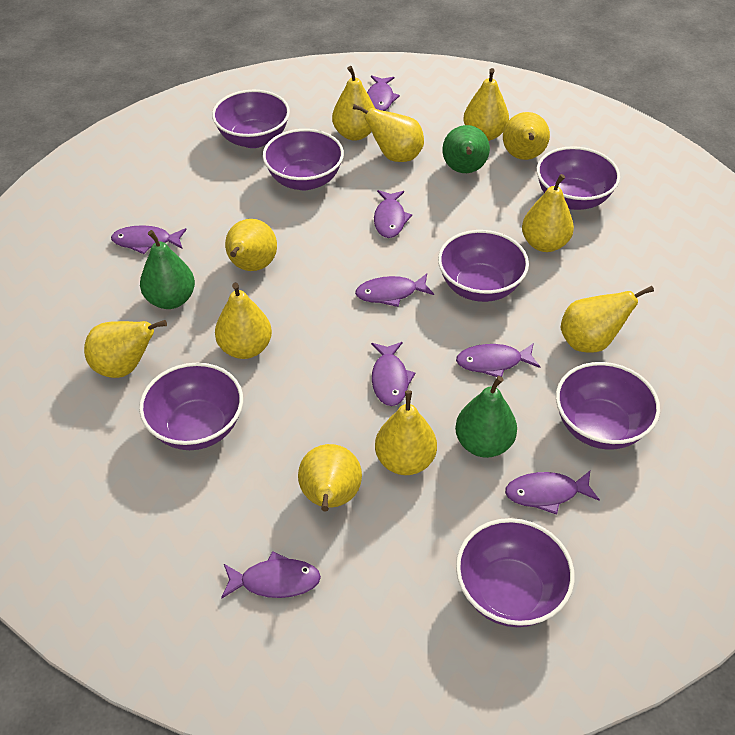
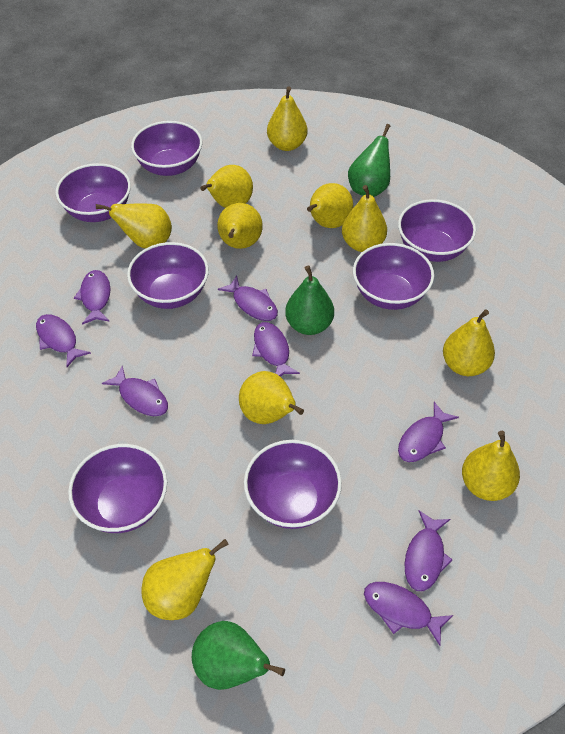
yellow pear: 11 -> 10

